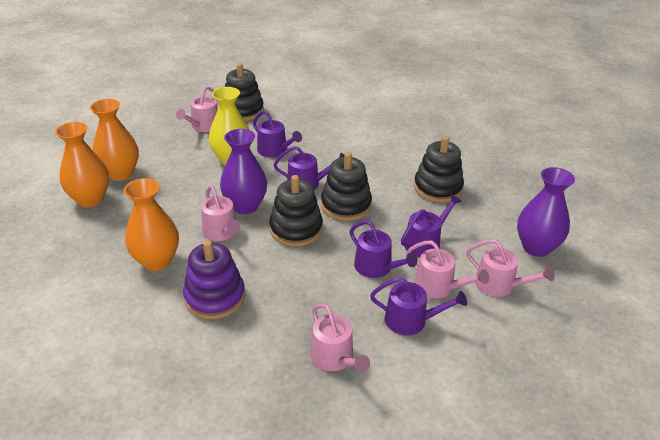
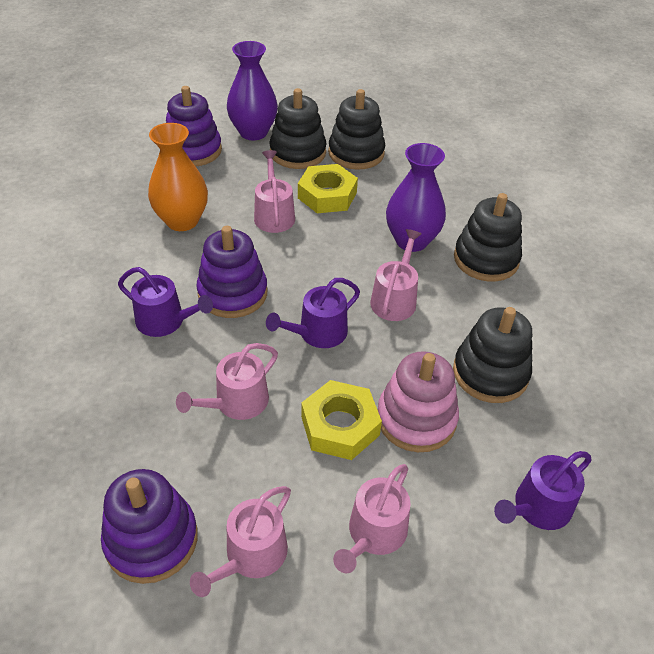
orange vase: 3 -> 1
pink stacking toy: 0 -> 1
purple stacking toy: 1 -> 3
purple watering can: 5 -> 3
yellow nut: 0 -> 2
yellow vase: 1 -> 0

